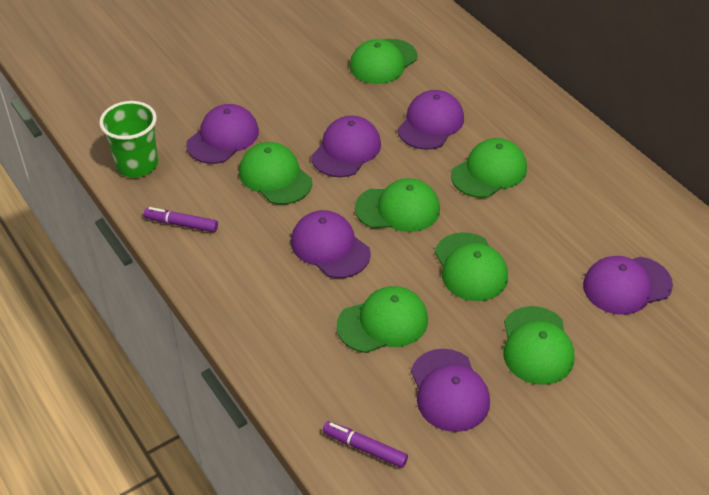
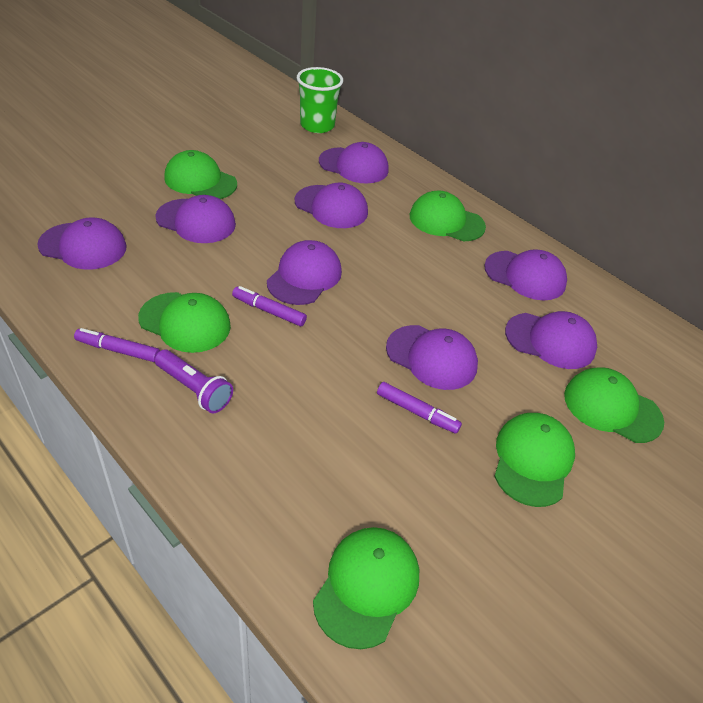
green cap: 7 -> 6
purple cap: 6 -> 8
purple flashlight: 0 -> 1
purple marker: 2 -> 3

